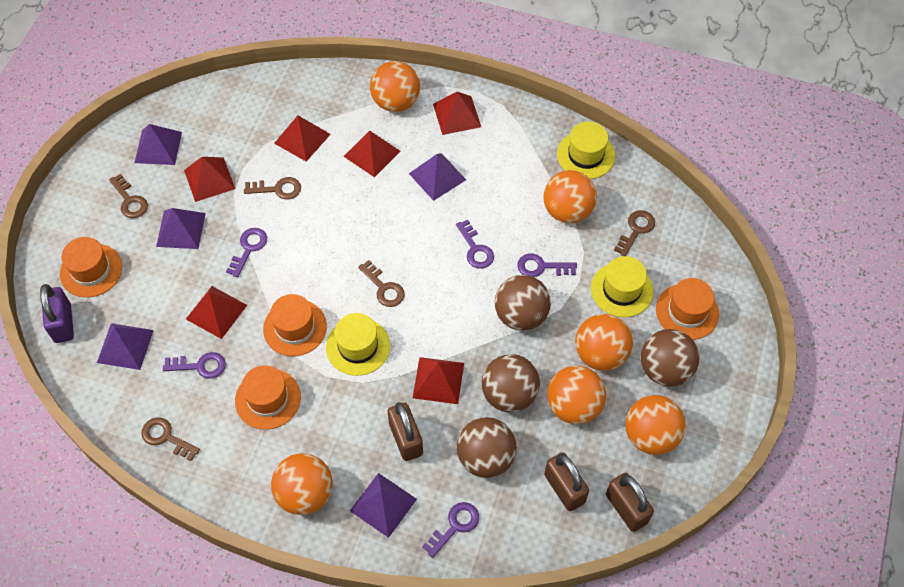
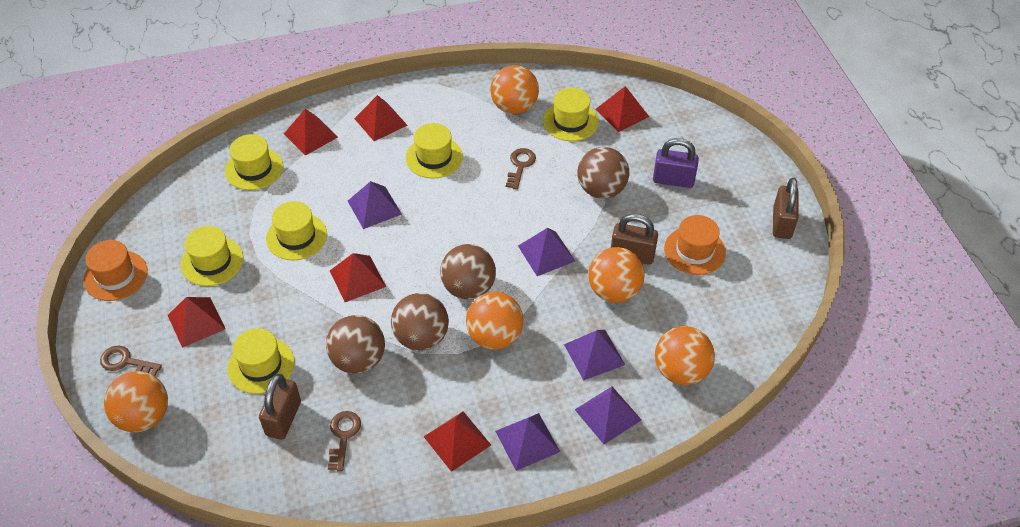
brown key: 5 -> 3
orange ball: 6 -> 5
orange hat: 4 -> 2
purple key: 5 -> 0
yellow hat: 3 -> 6

